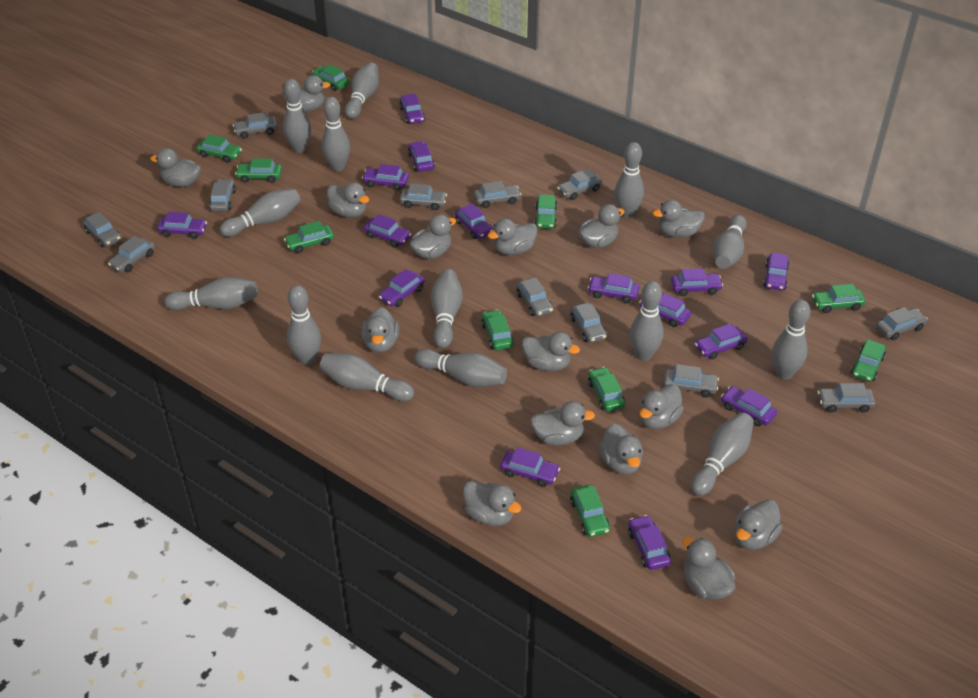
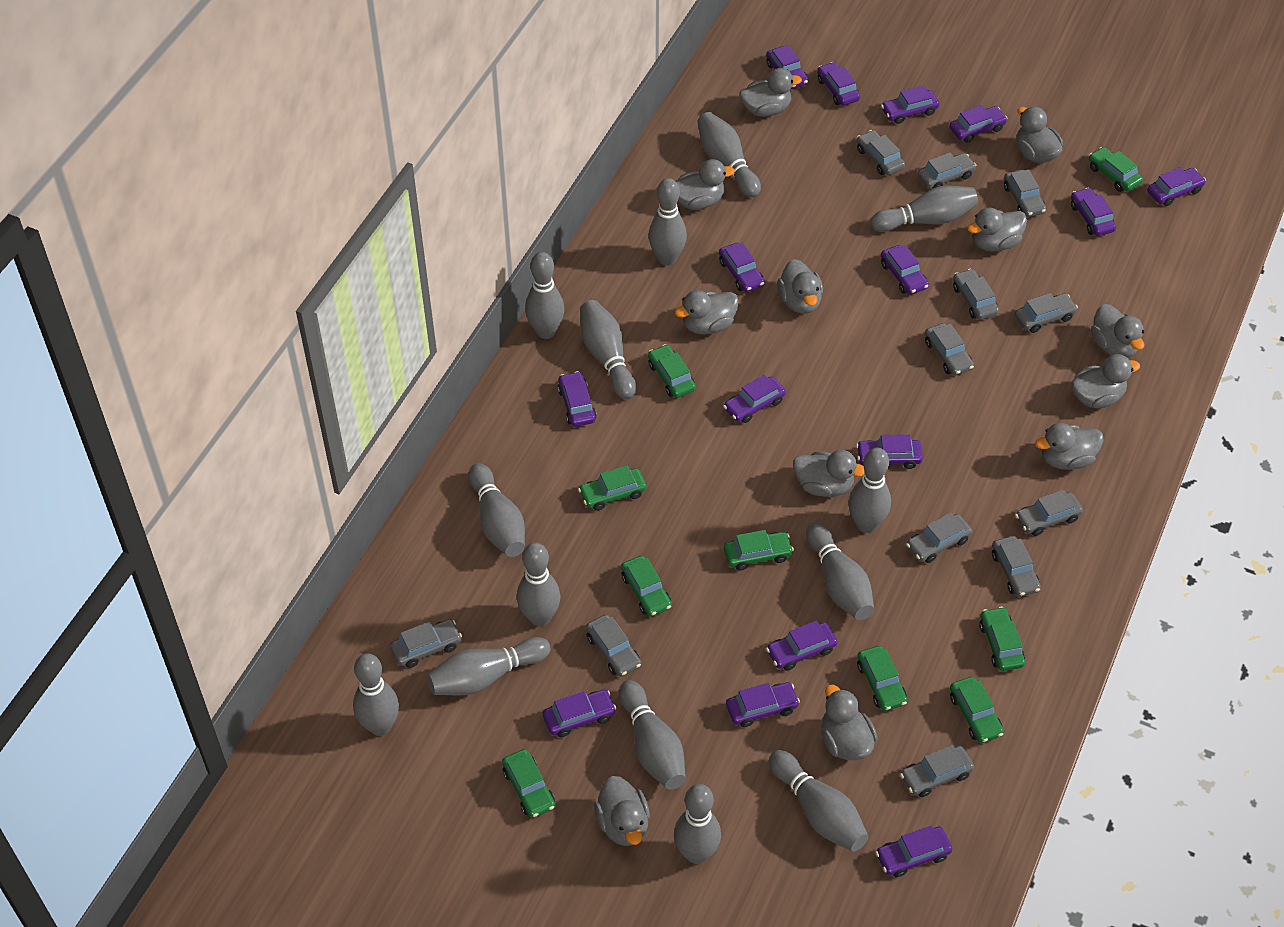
green car: 10 -> 9
grey duck: 15 -> 12

